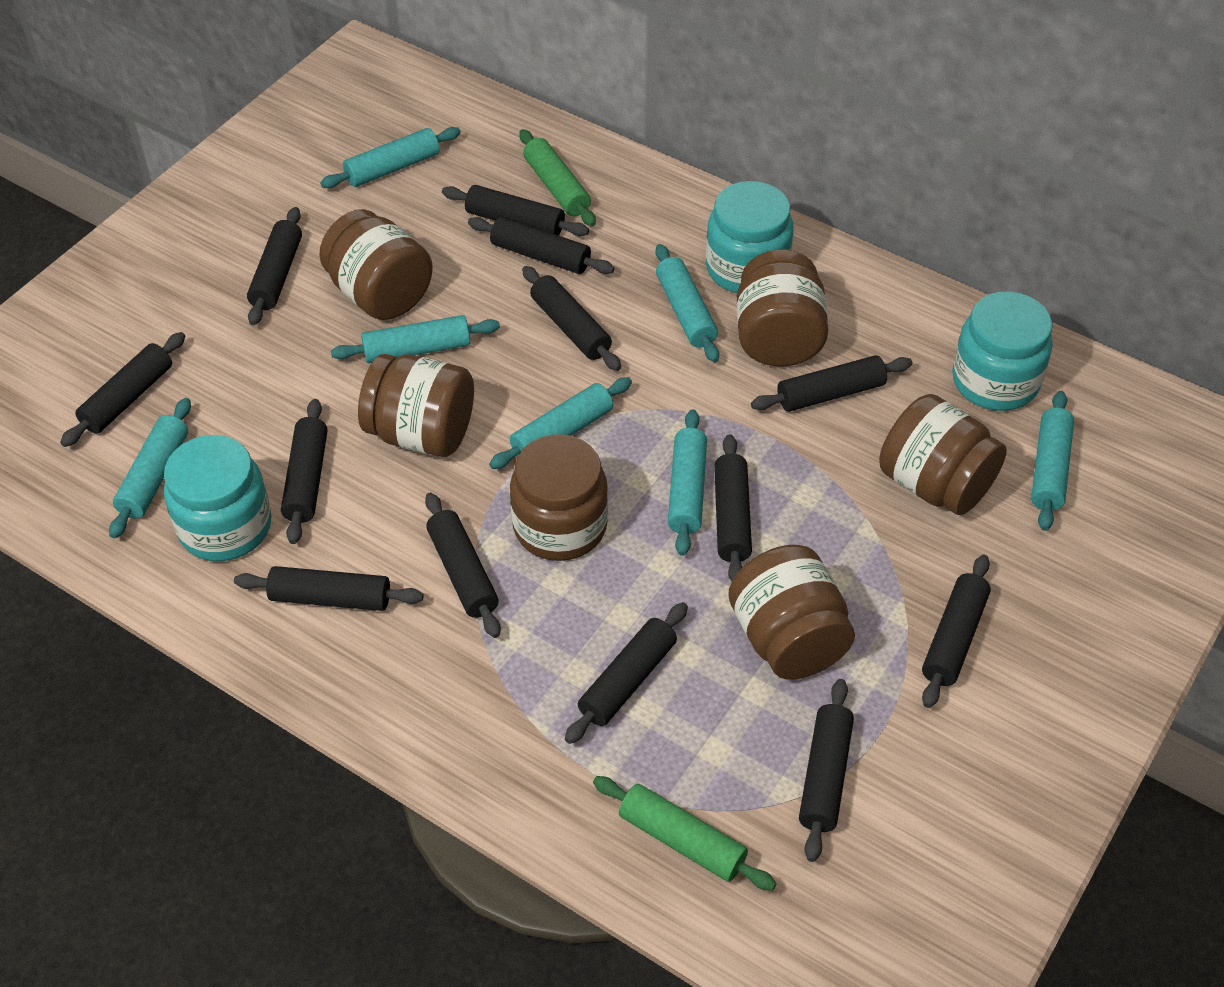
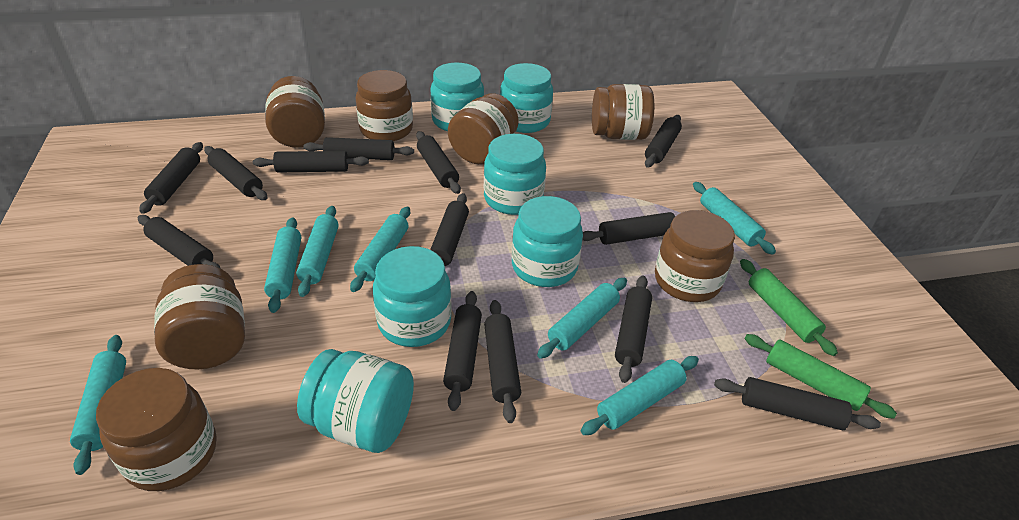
brown jar: 6 -> 7
turquoise jar: 3 -> 6

